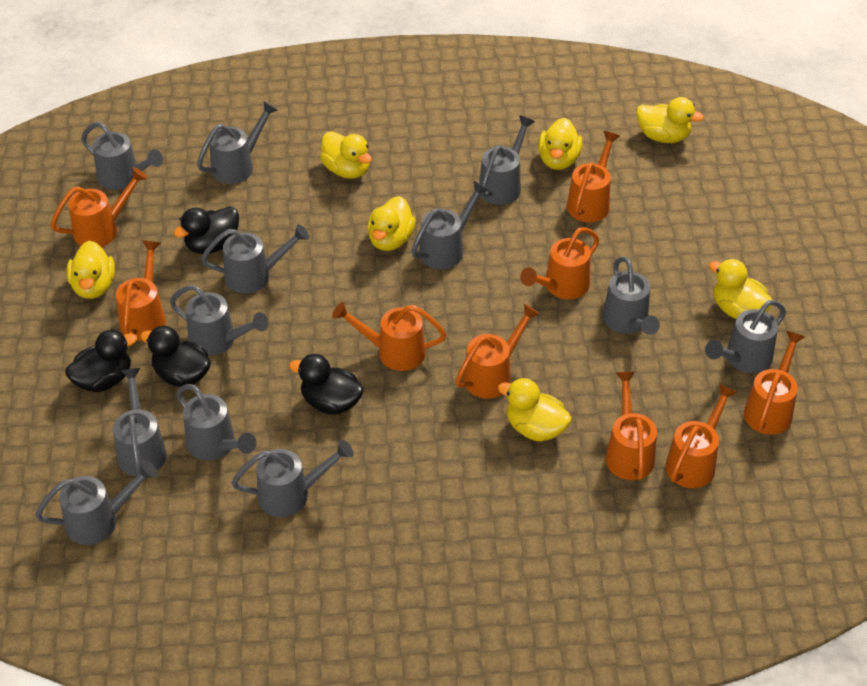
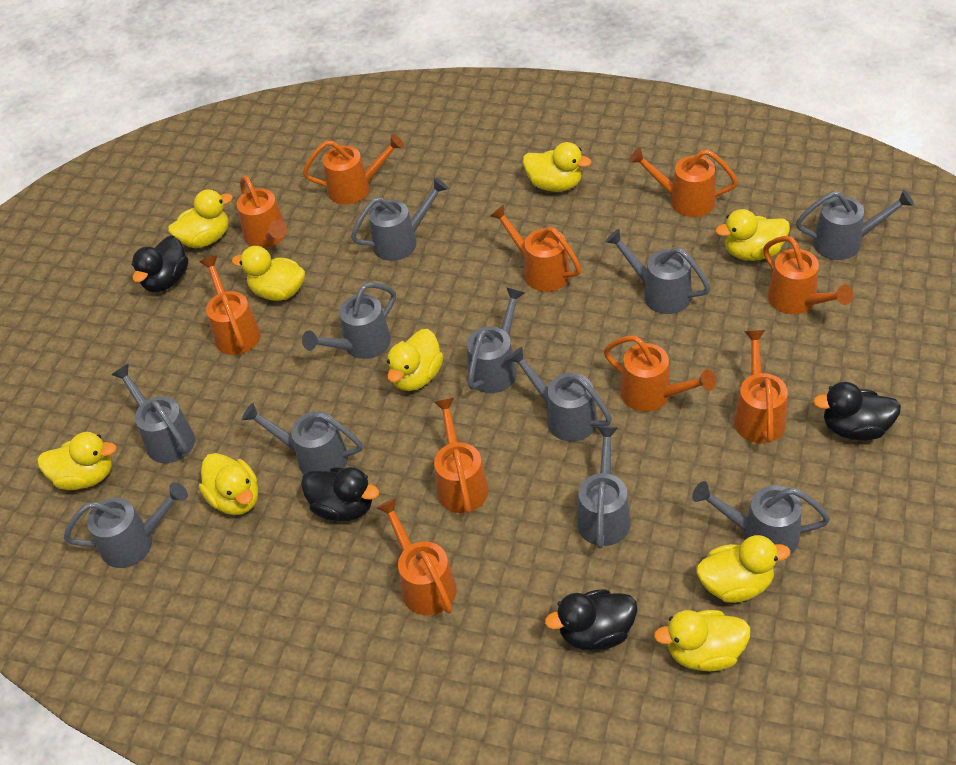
grey watering can: 12 -> 11
orange watering can: 9 -> 10
yellow duck: 7 -> 9

